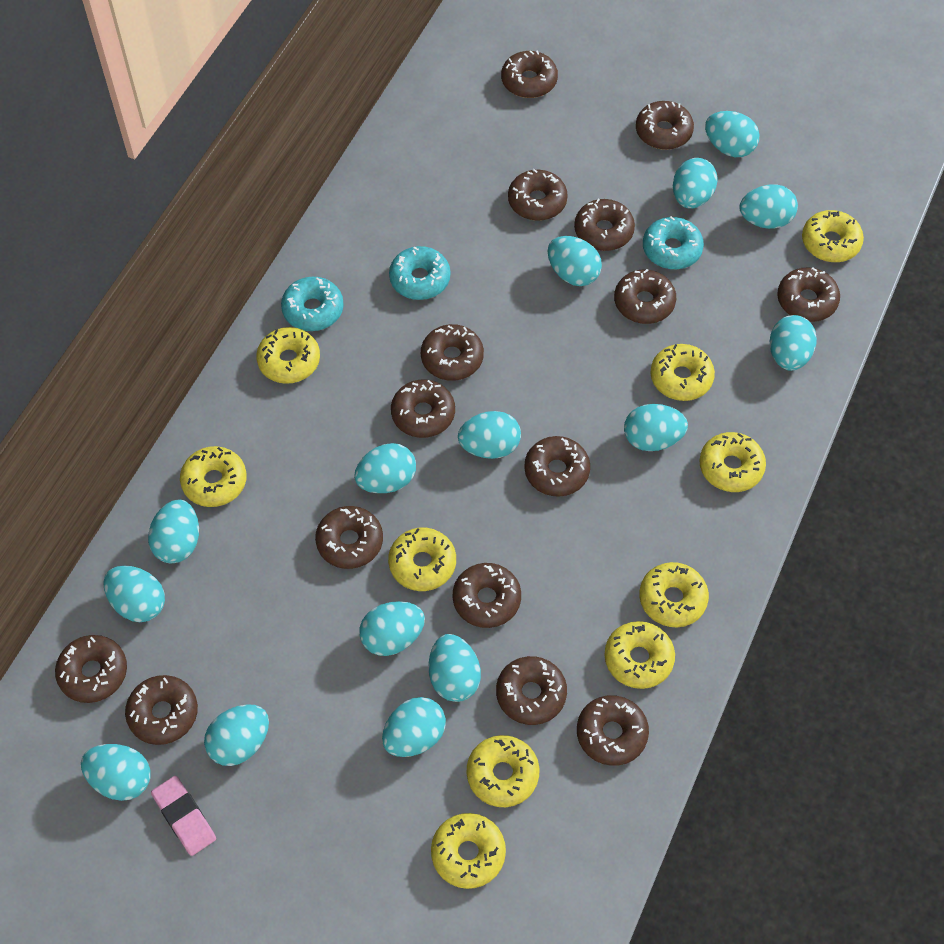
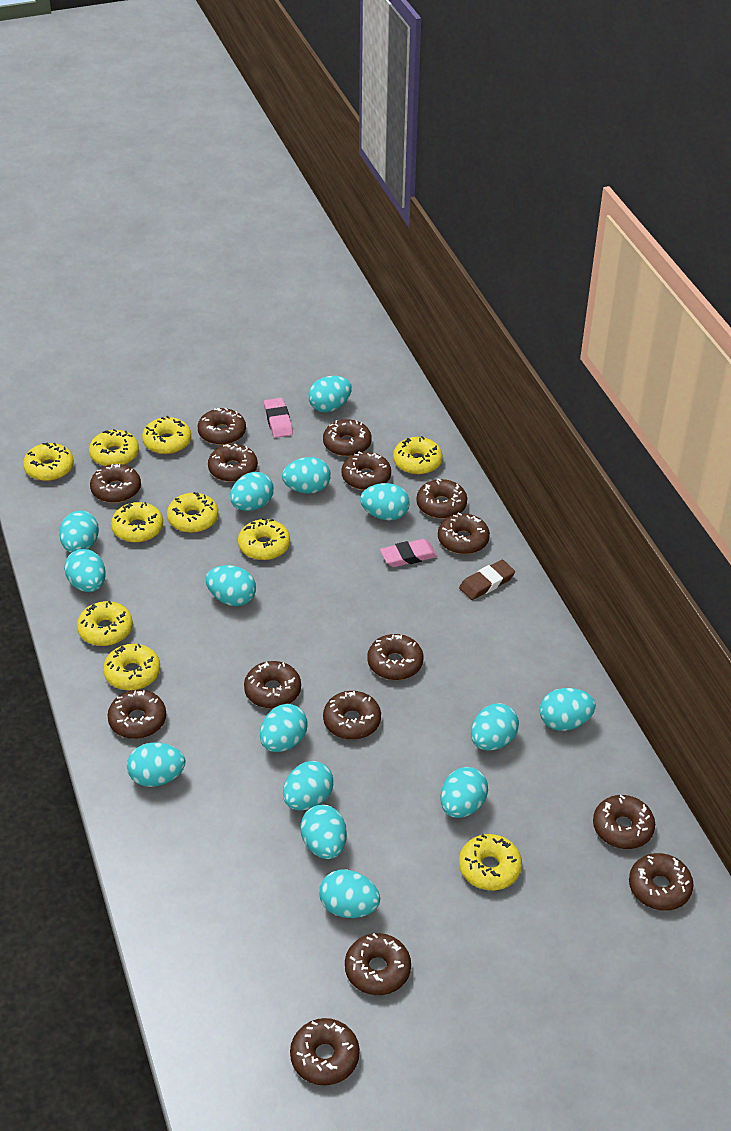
brown eraser: 0 -> 1
pink eraser: 1 -> 2
turquoise donut: 3 -> 0

